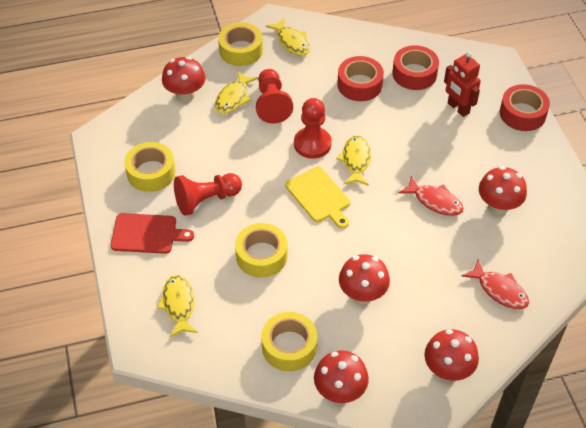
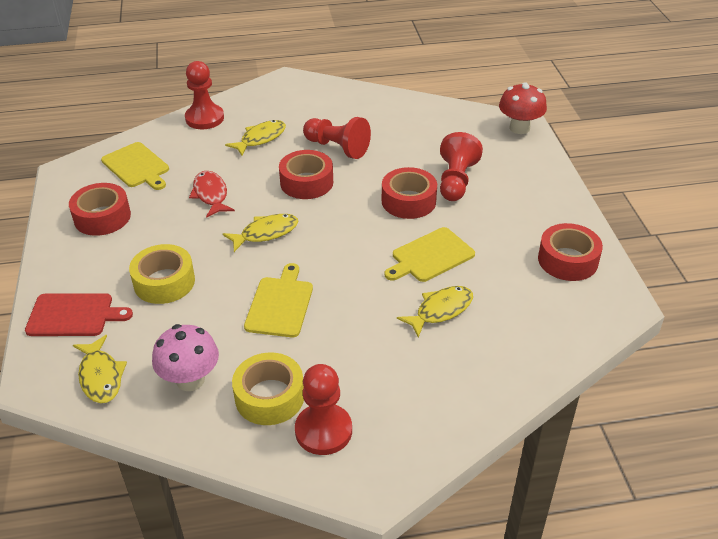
pink mushroom: 0 -> 1
red fish: 2 -> 1
red mushroom: 5 -> 1
red pawn: 3 -> 4
red robot: 1 -> 0
red tape: 3 -> 4
yellow cutting board: 1 -> 3
yellow tape: 4 -> 2

